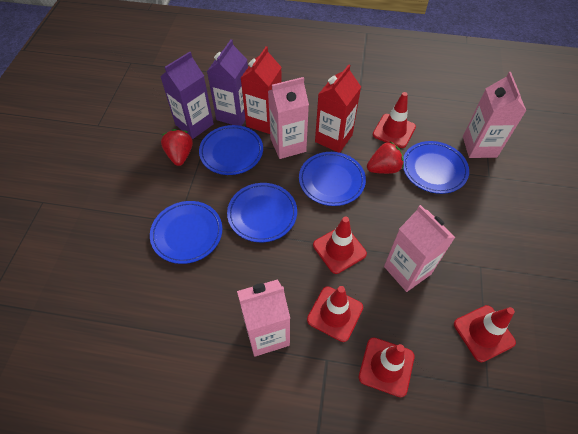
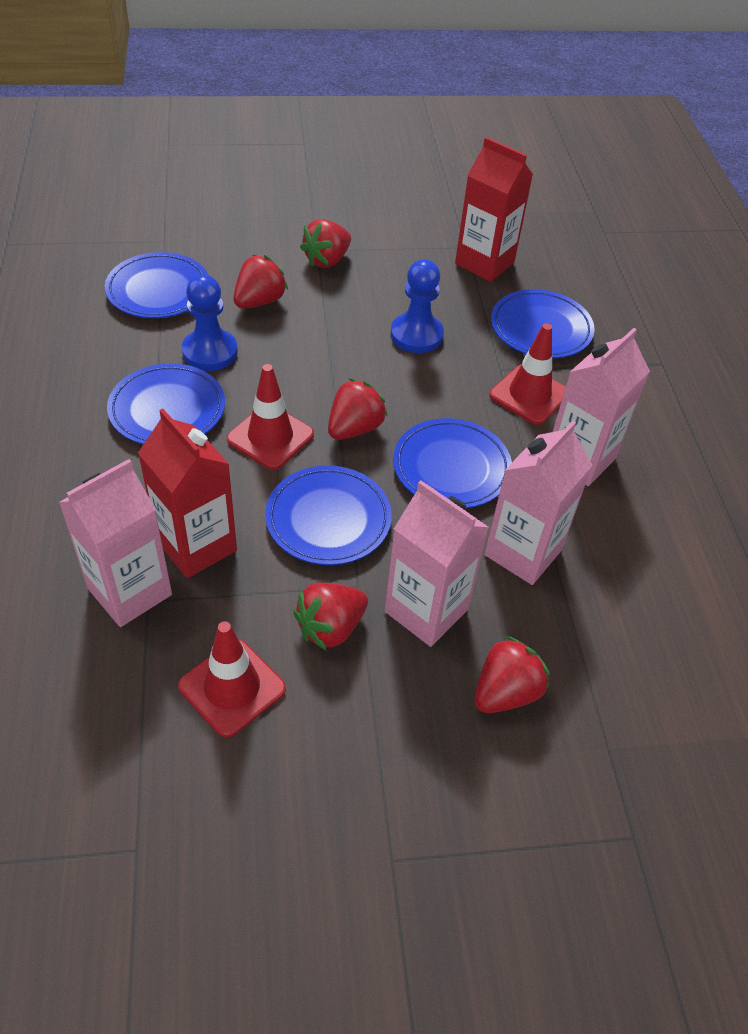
blue pawn: 0 -> 2
purple carton: 2 -> 0
red strawberry: 2 -> 5
red traffic cone: 5 -> 3

